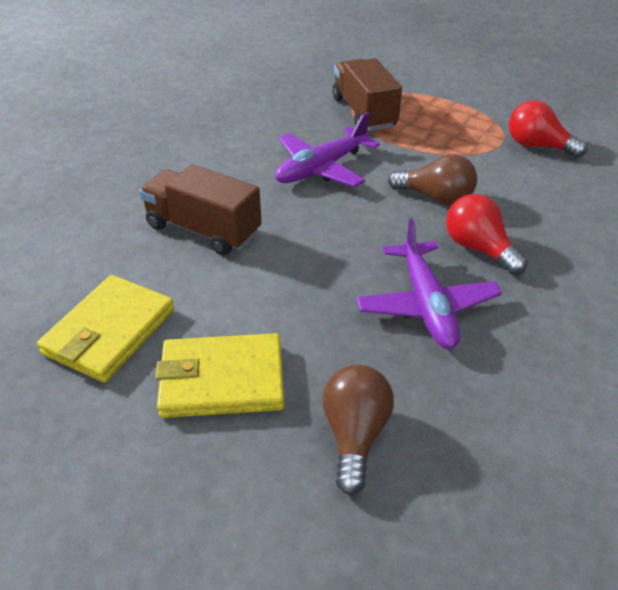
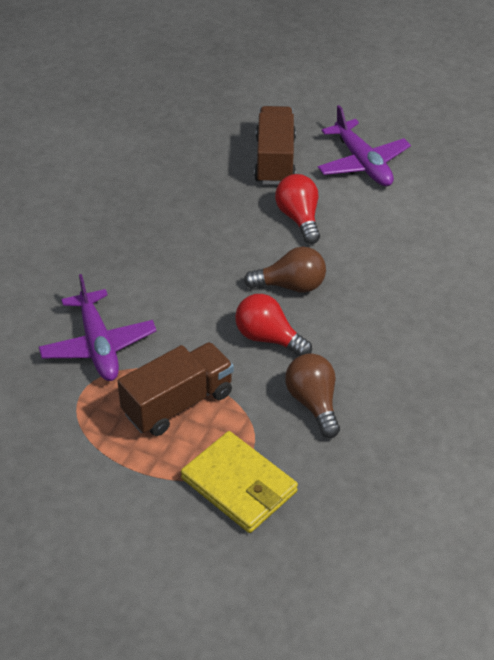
yellow wallet: 2 -> 1

